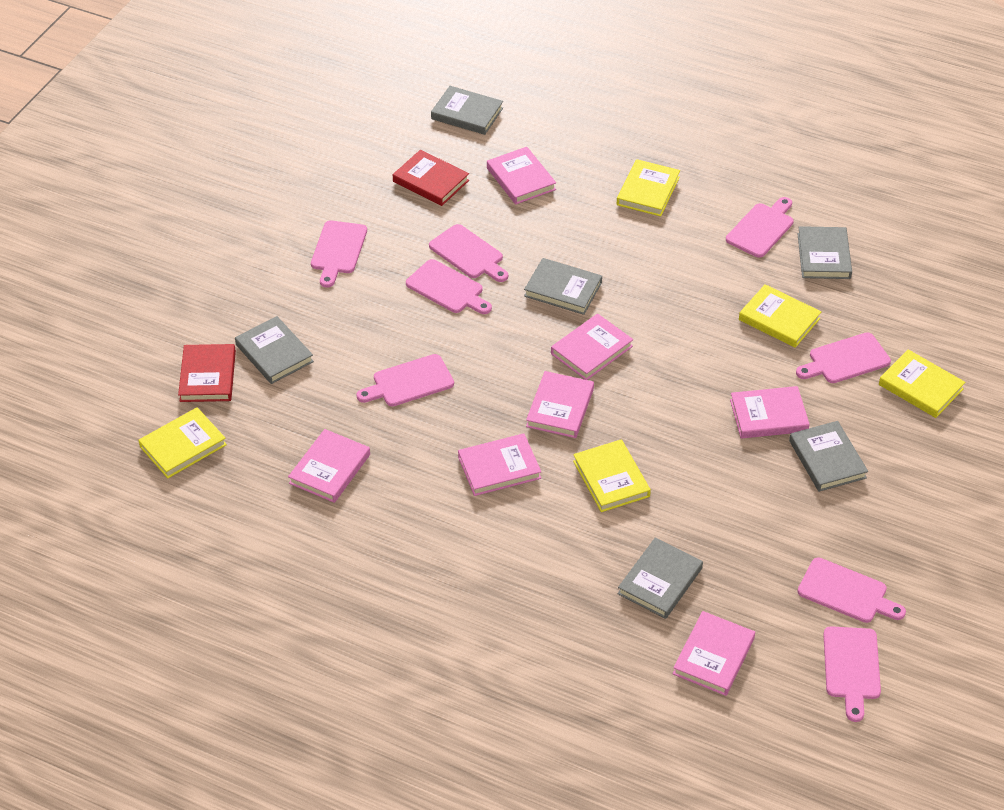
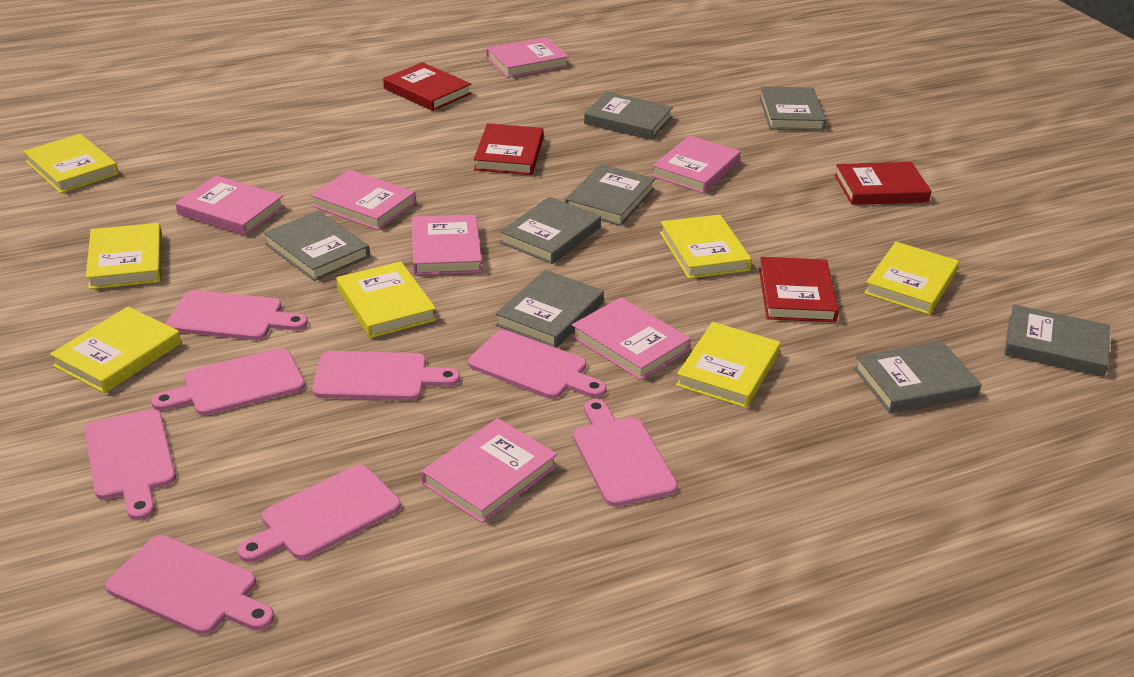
grey book: 6 -> 8
red book: 2 -> 4
yellow book: 5 -> 7

